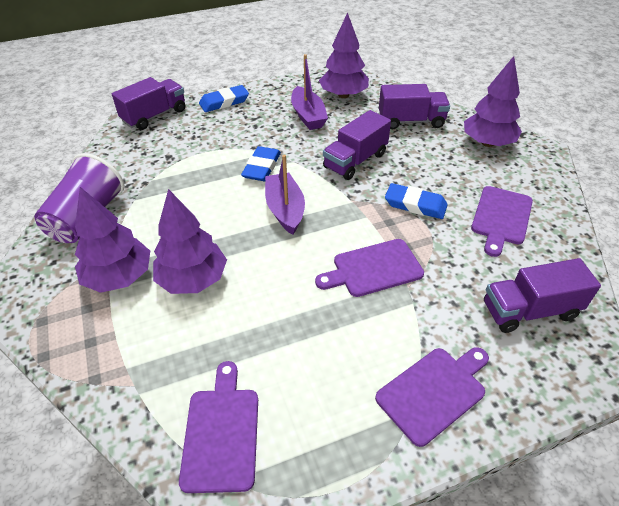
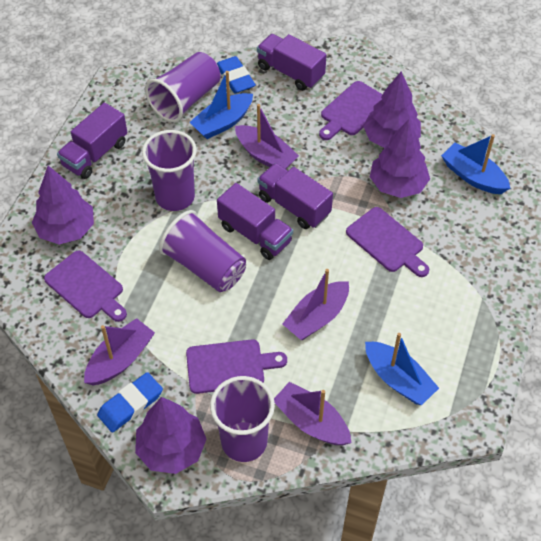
blue boat: 0 -> 3
blue eraser: 3 -> 2
purple boat: 2 -> 4
purple cup: 1 -> 4

